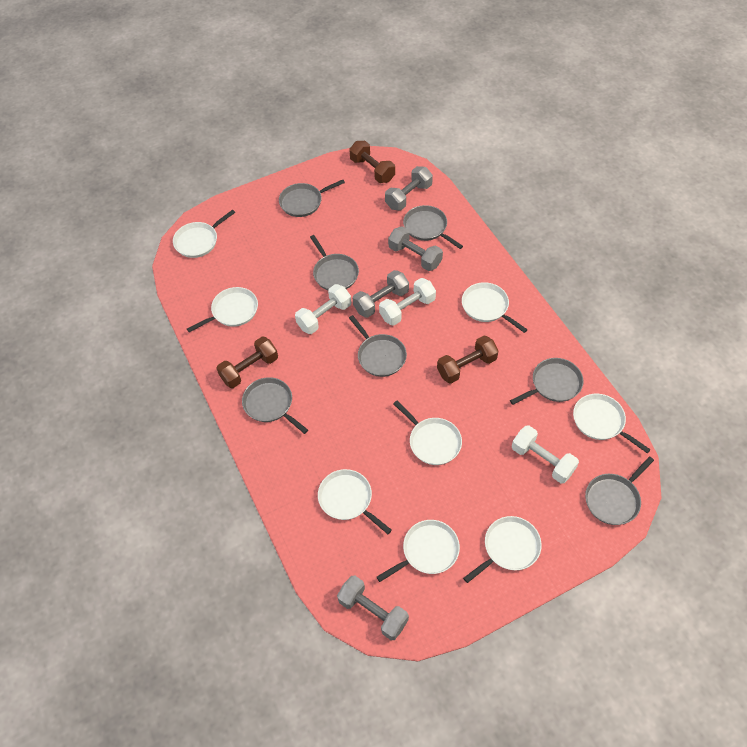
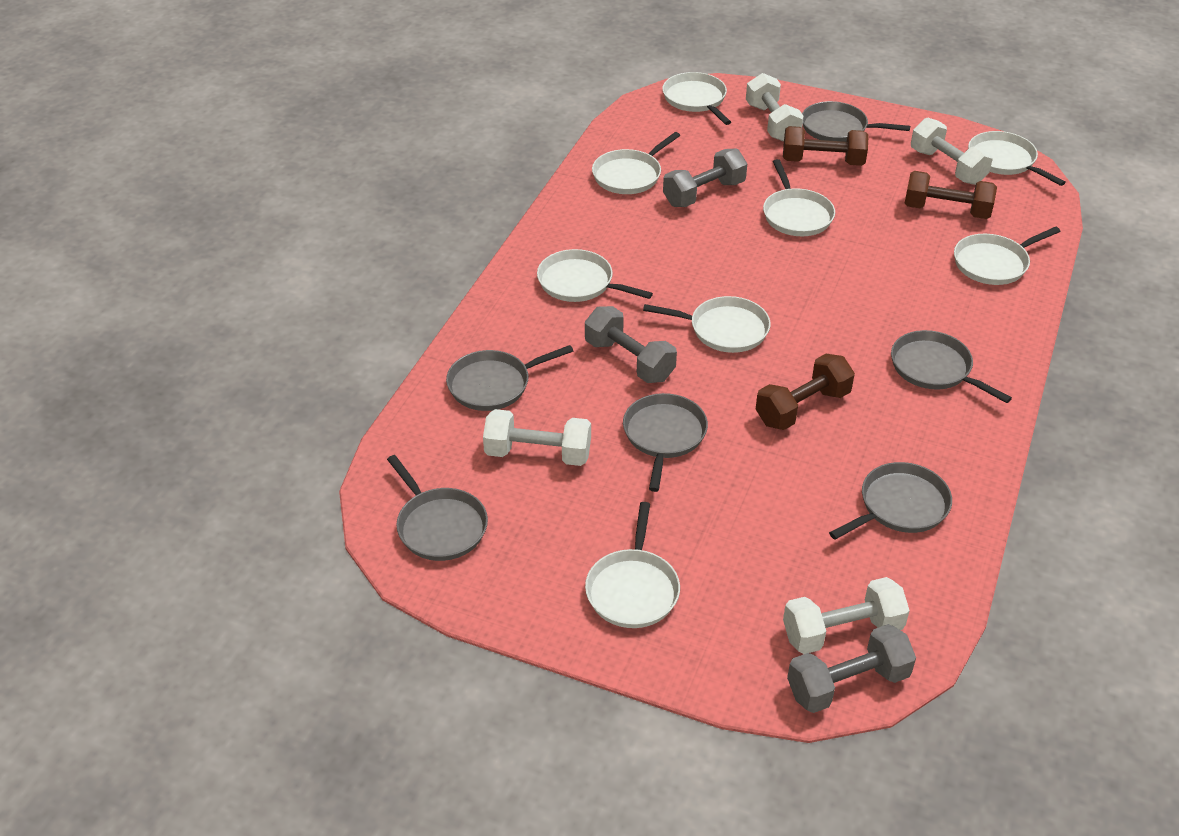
grey dumbbell: 4 -> 3
grey pan: 7 -> 6
white dumbbell: 3 -> 4

